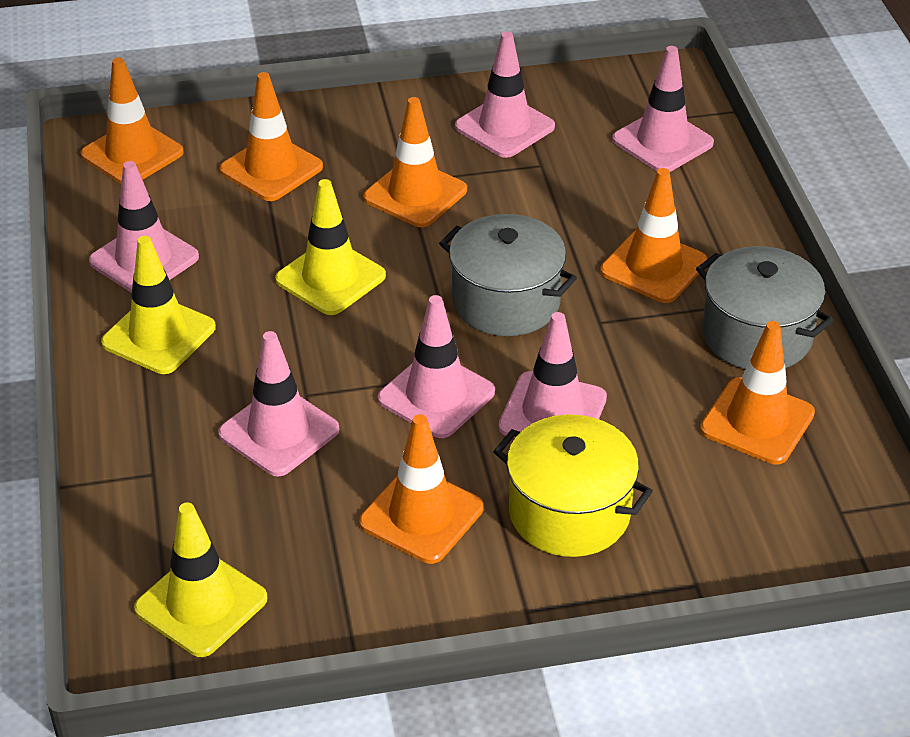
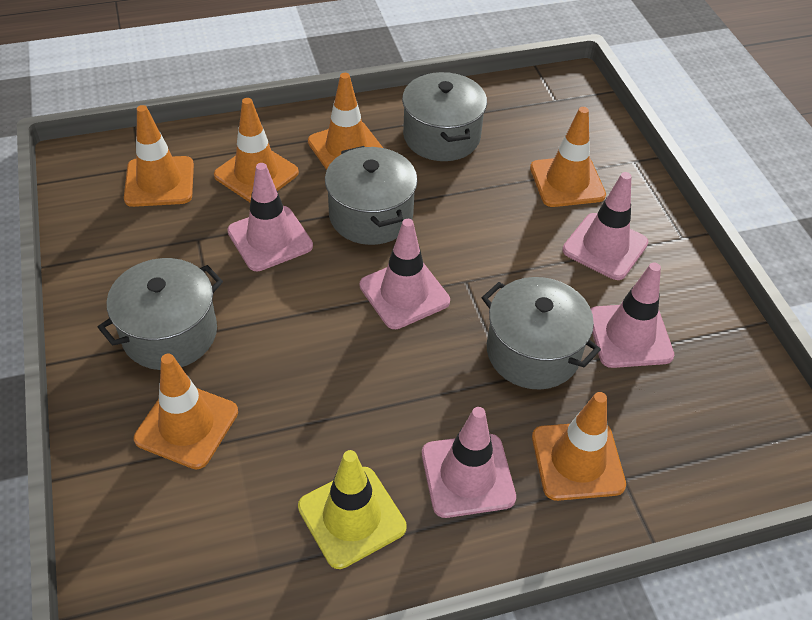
grey pot: 2 -> 4
pink traffic cone: 6 -> 5
yellow pot: 1 -> 0
yellow traffic cone: 3 -> 1

